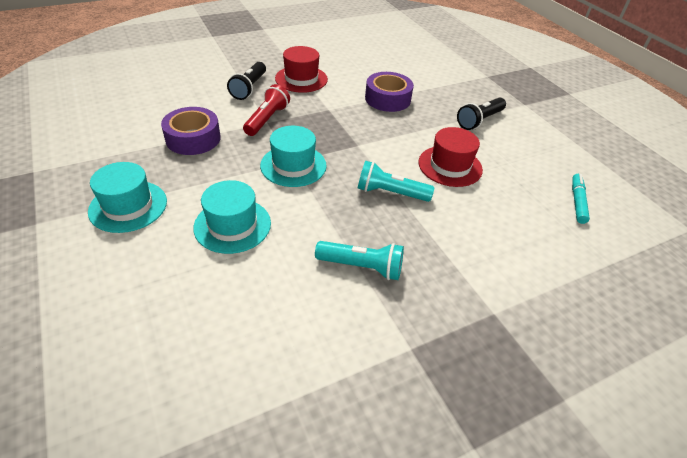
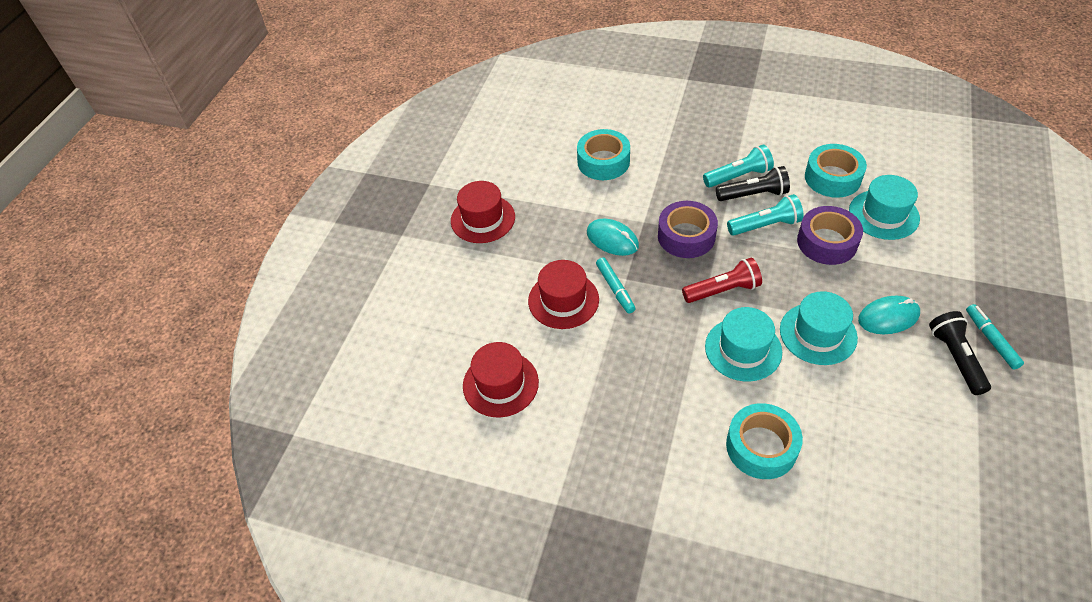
red hat: 2 -> 3
turquoise marker: 1 -> 2
turquoise mouse: 0 -> 2
turquoise tape: 0 -> 3

